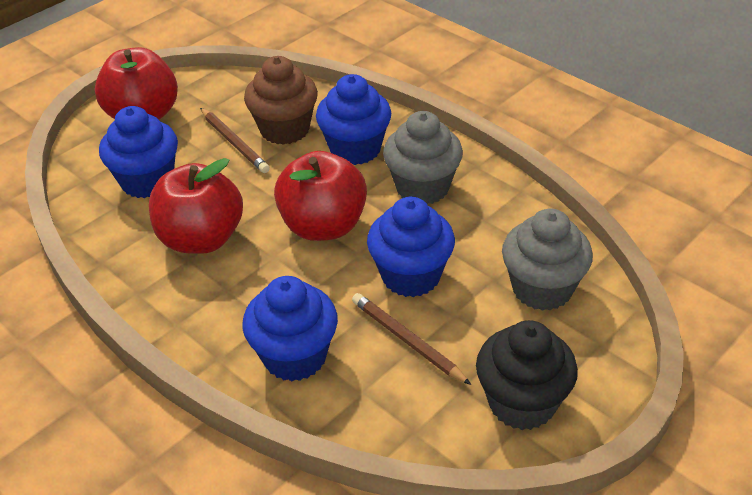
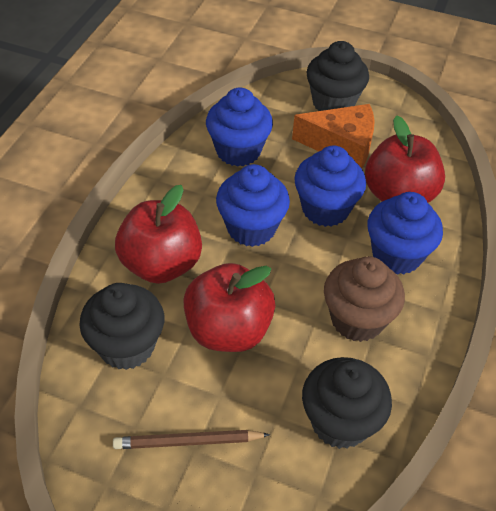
black cupcake: 1 -> 3
brown pencil: 2 -> 1
grey cupcake: 2 -> 0
orange cheese: 0 -> 1

